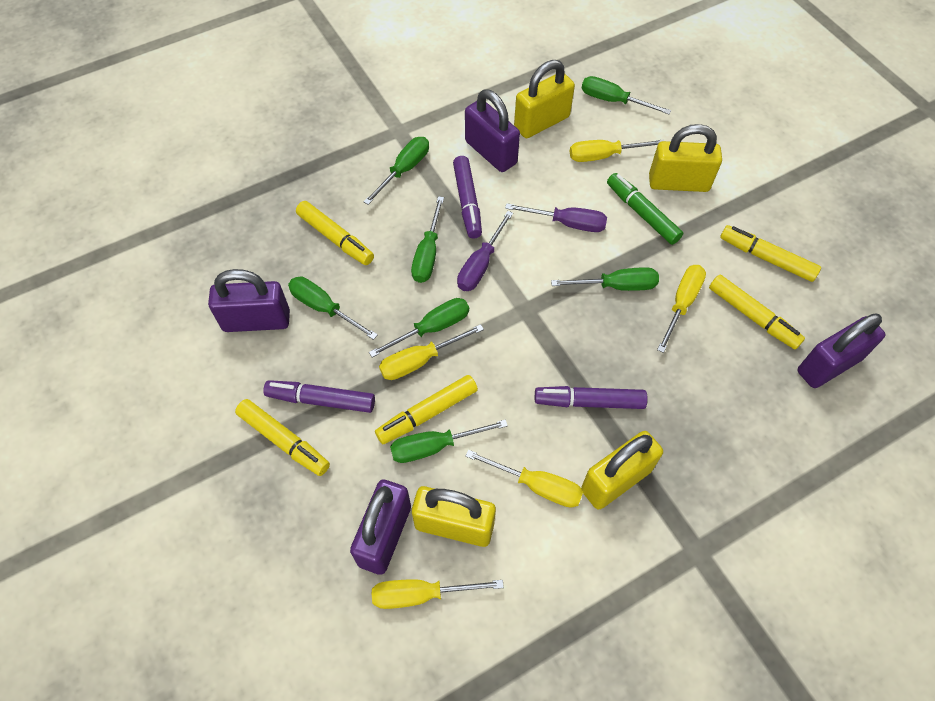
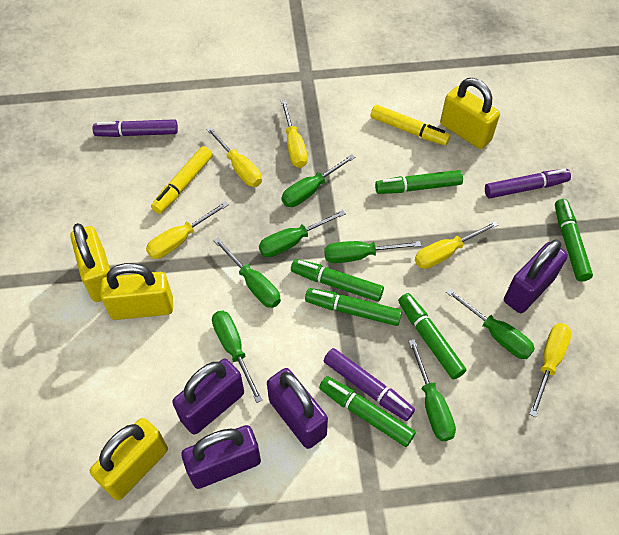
green marker: 1 -> 6
purple screwdriver: 2 -> 0
yellow marker: 5 -> 2

